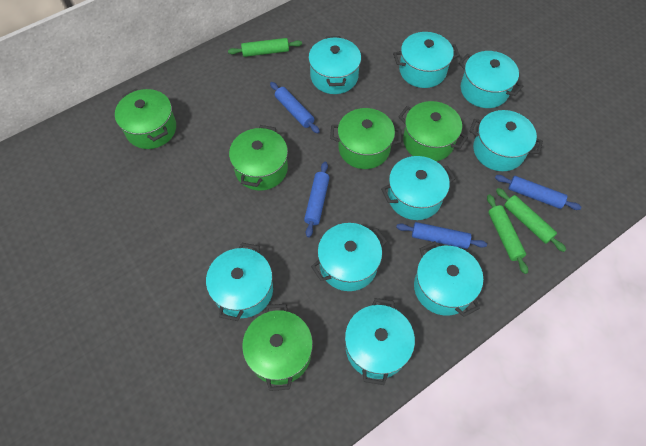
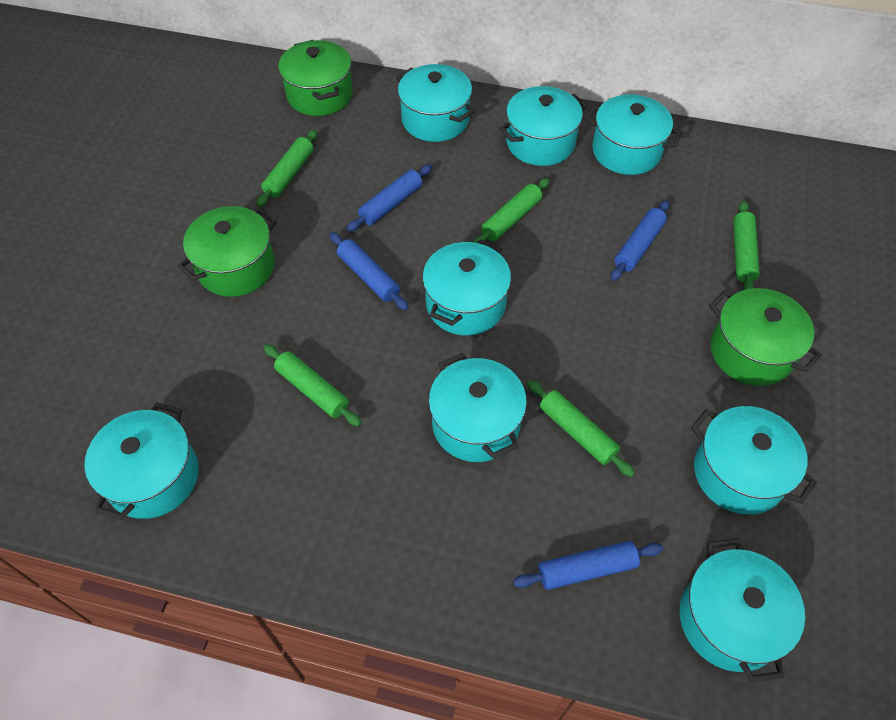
green pot: 5 -> 3
green rolling pin: 3 -> 5
turquoise pot: 9 -> 8

